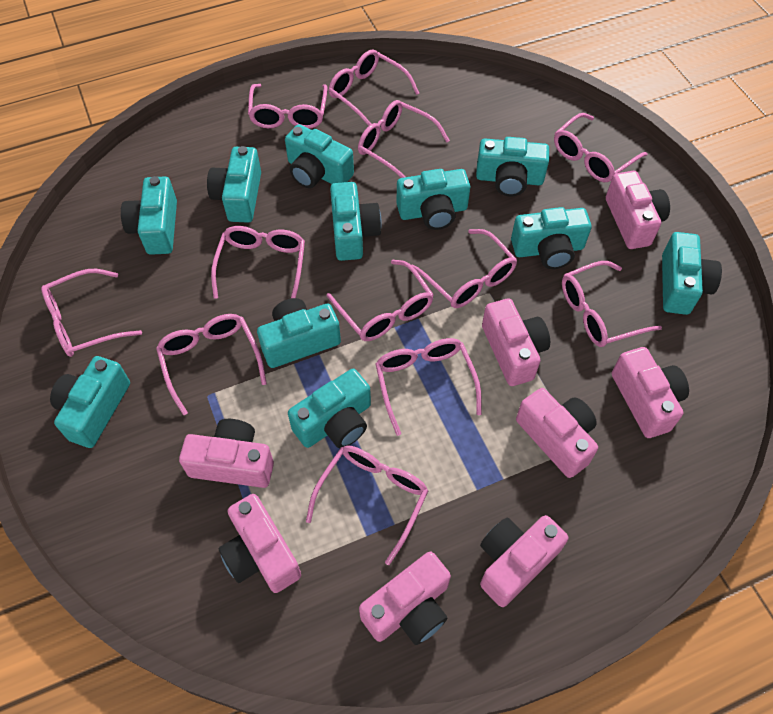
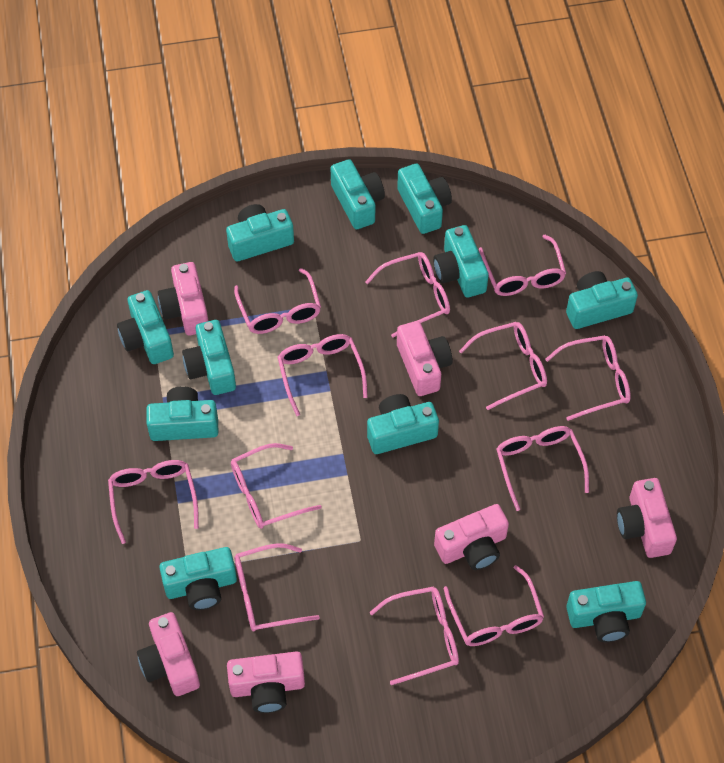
pink camera: 8 -> 6

